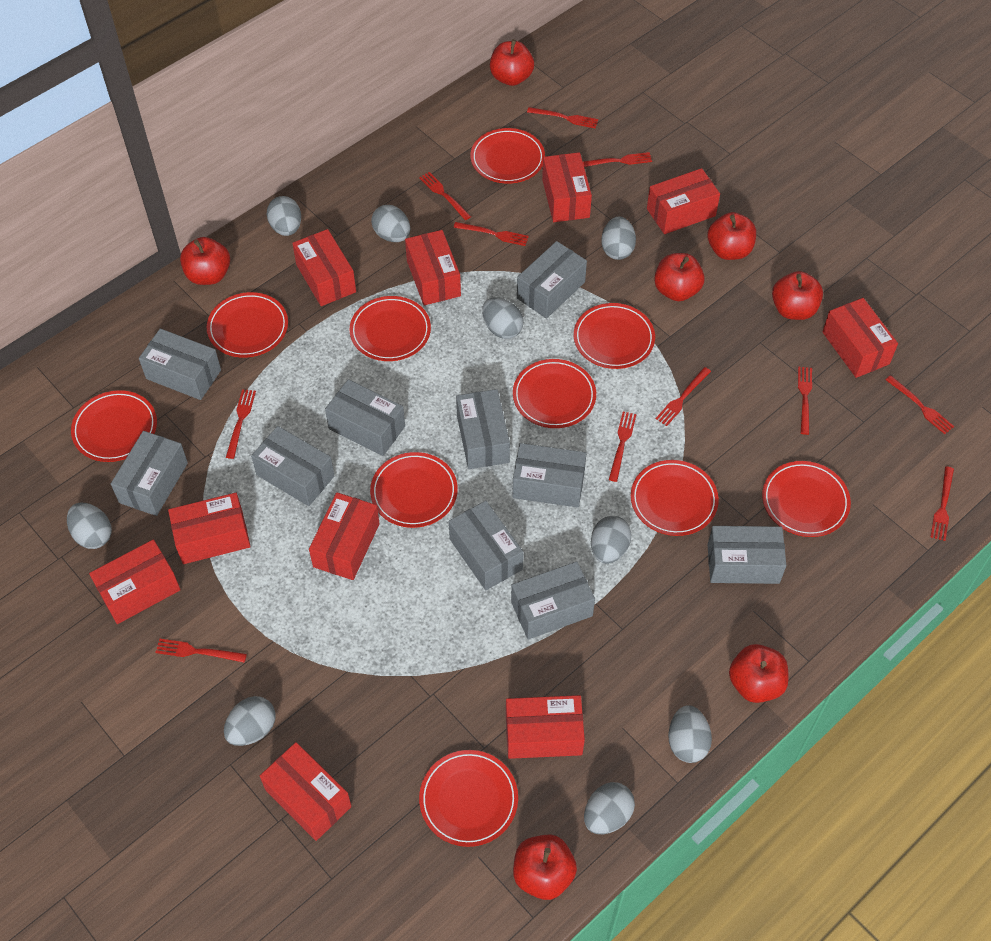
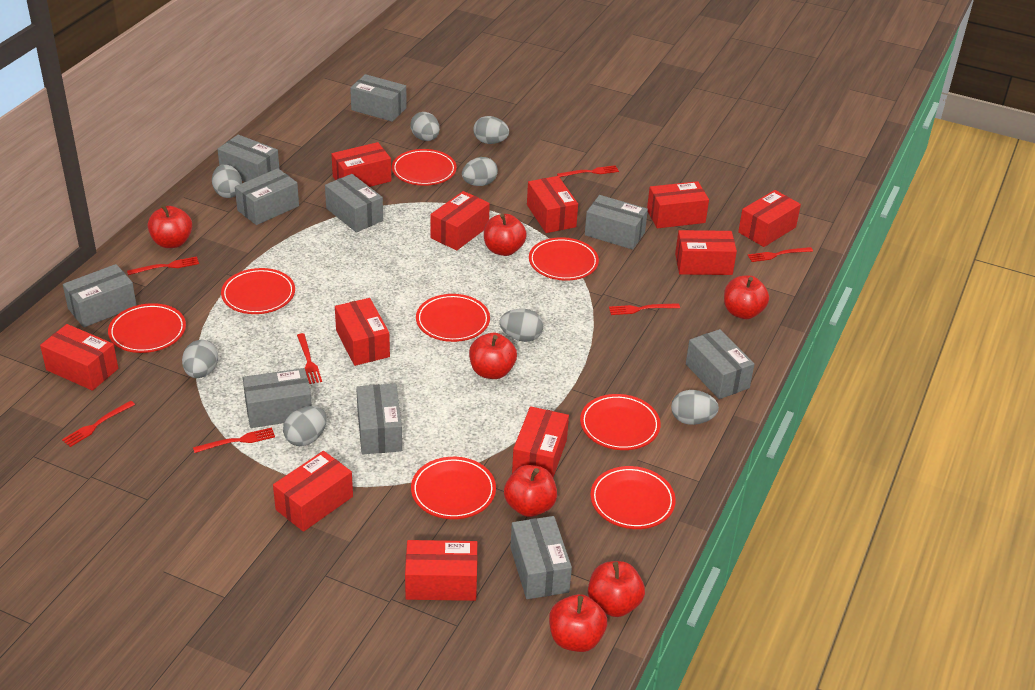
grey egg: 9 -> 8
red box: 10 -> 11
red fork: 11 -> 7
red plate: 10 -> 8

